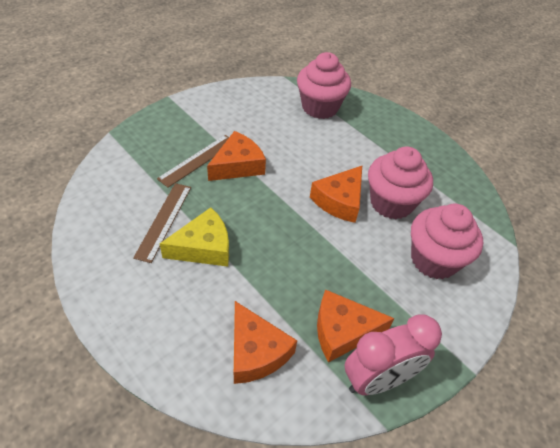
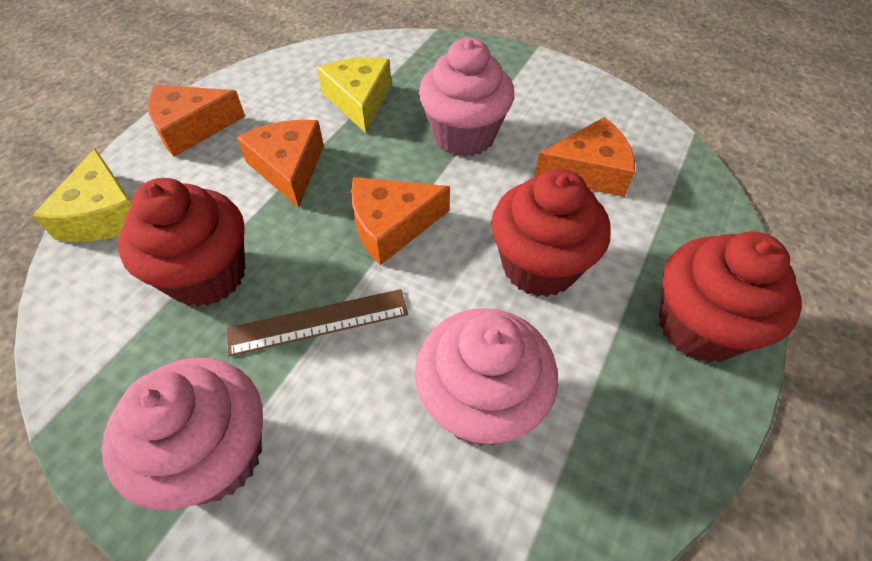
brown ruler: 2 -> 1
pink clock: 1 -> 0
red cupcake: 0 -> 3
yellow cheese: 1 -> 2

